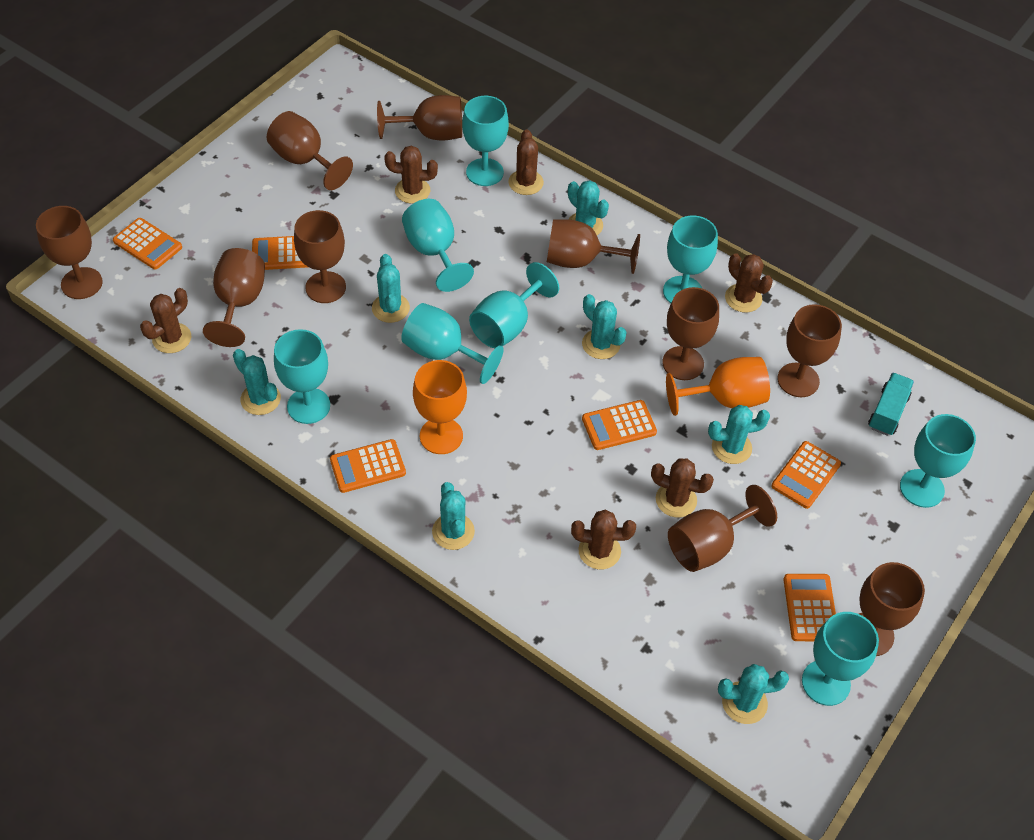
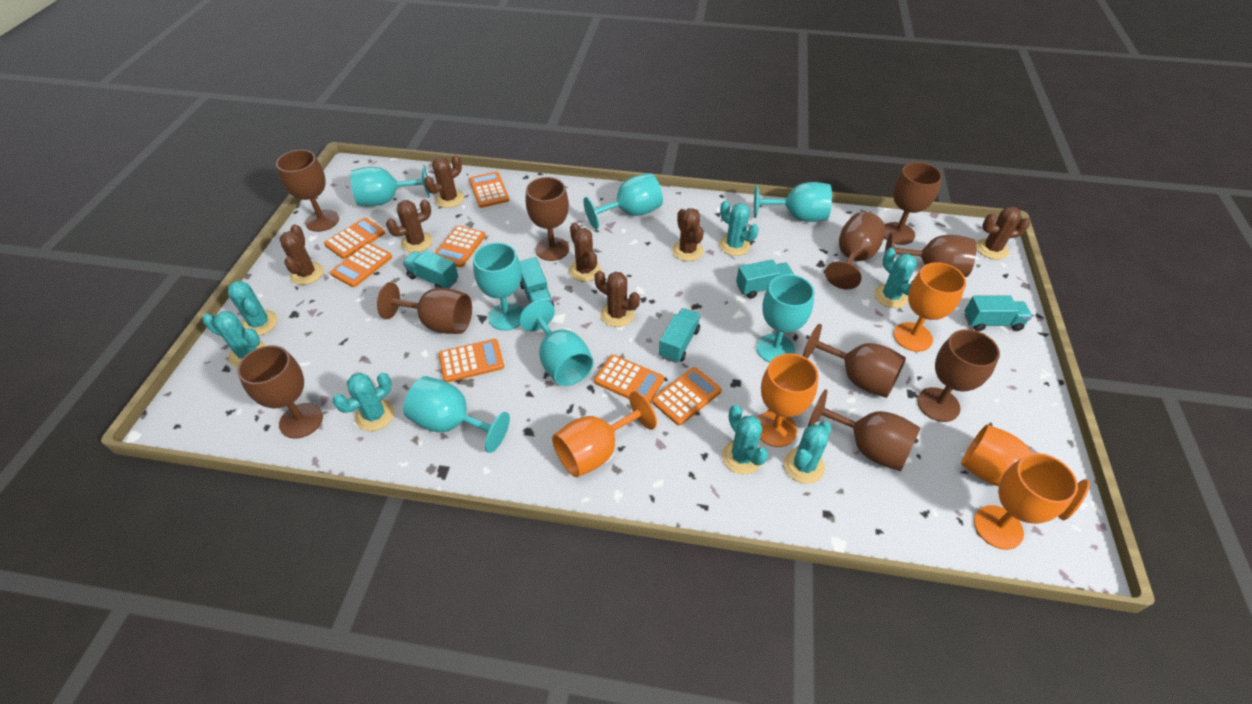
brown cactus: 6 -> 7
orange calculator: 6 -> 7
orange goblet: 2 -> 5
turquoise goblet: 8 -> 7
turquoise truck: 1 -> 5

